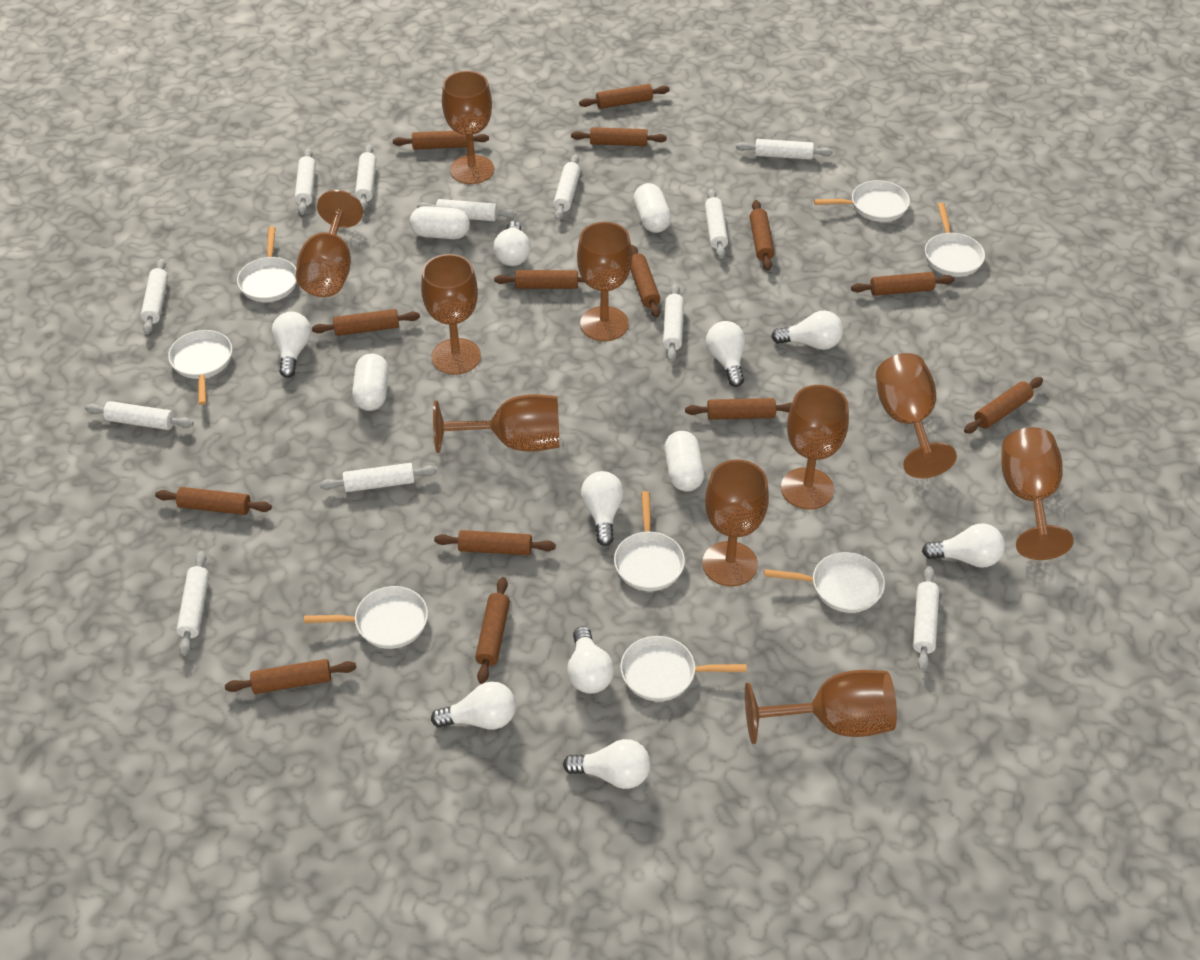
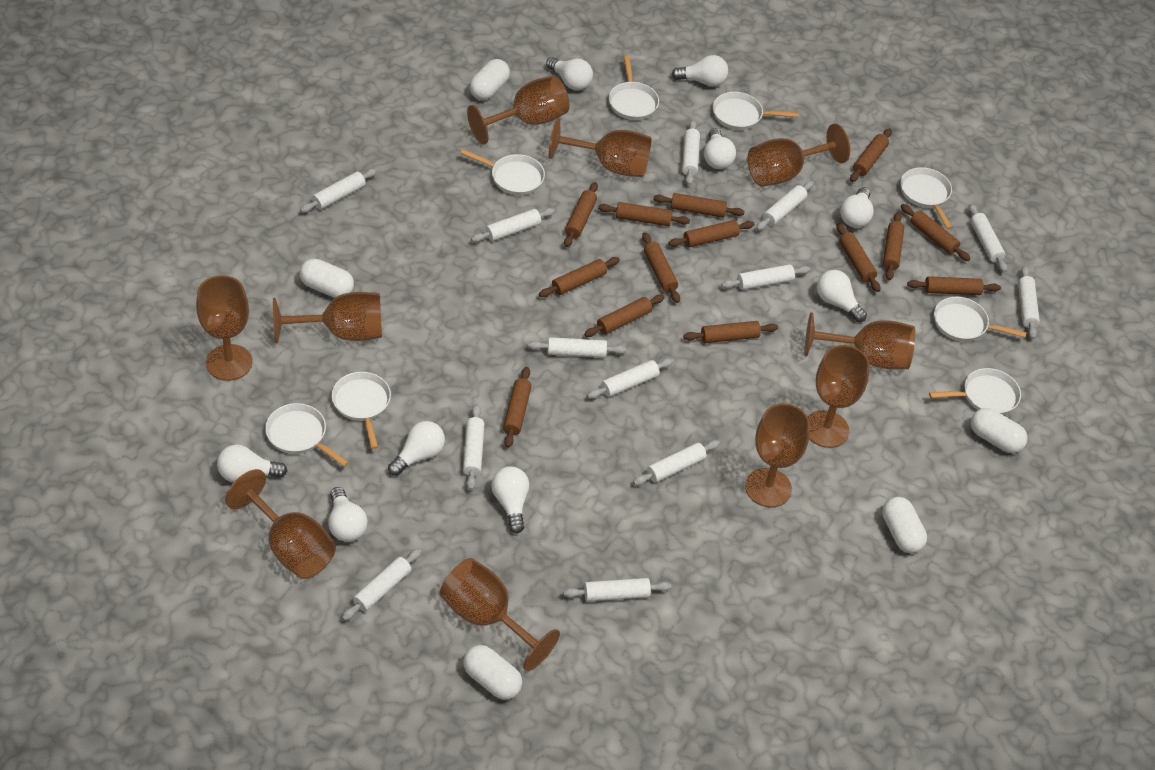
white capsule: 4 -> 5
white rolling pin: 12 -> 13

